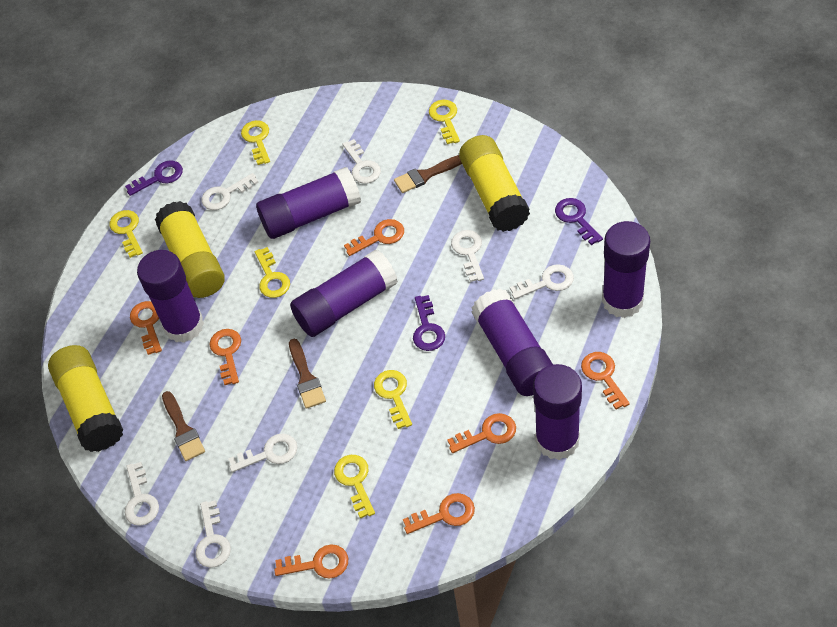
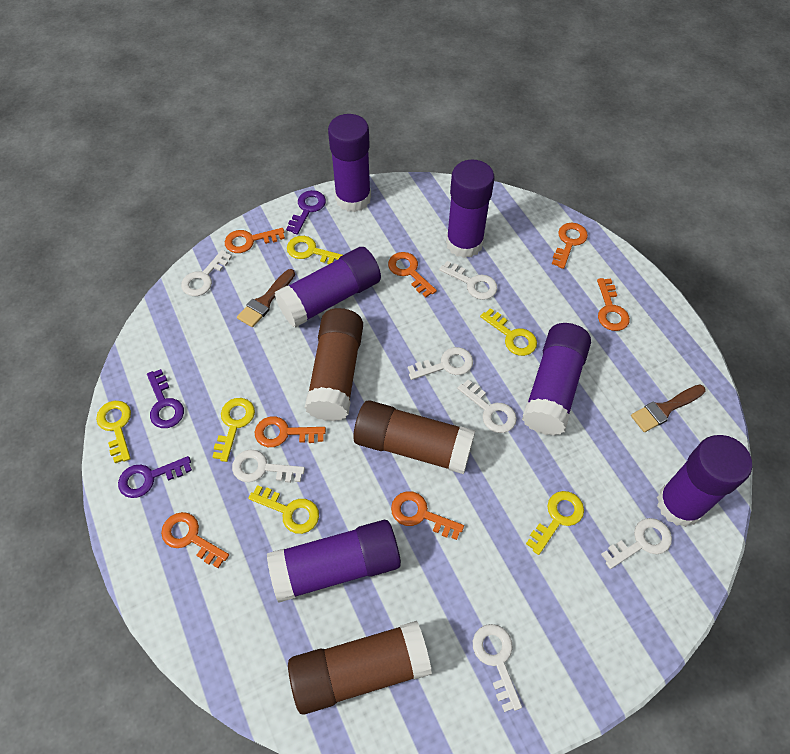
brown brush: 3 -> 2
brown glue stick: 0 -> 3
yellow glue stick: 3 -> 0

